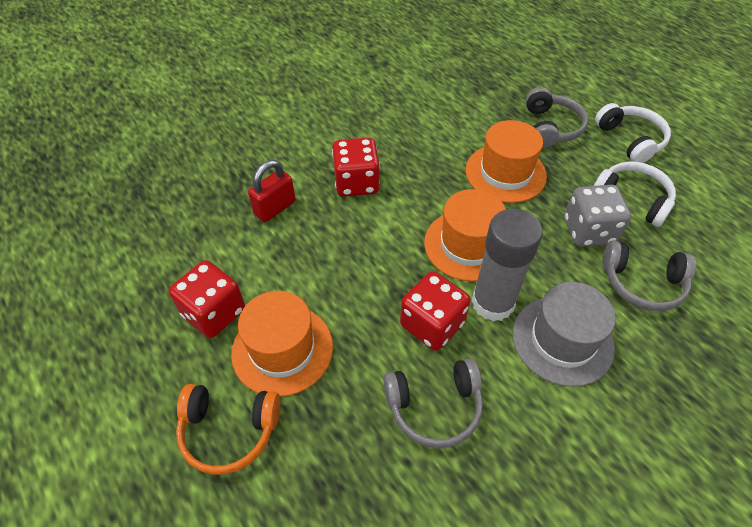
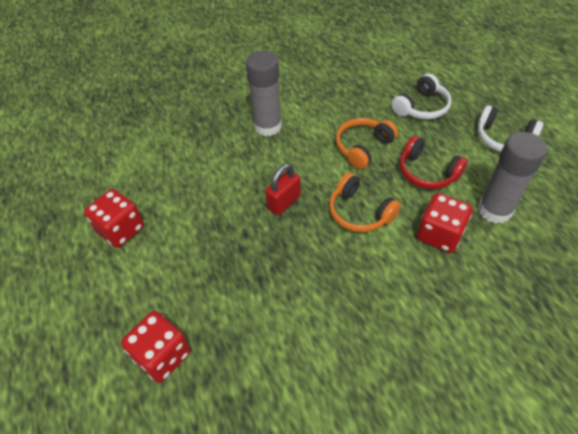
grey dice: 1 -> 0
grey glue stick: 1 -> 2
grey hat: 1 -> 0
grey headphones: 3 -> 0
orange hat: 3 -> 0
orange headphones: 1 -> 2
red headphones: 0 -> 1

